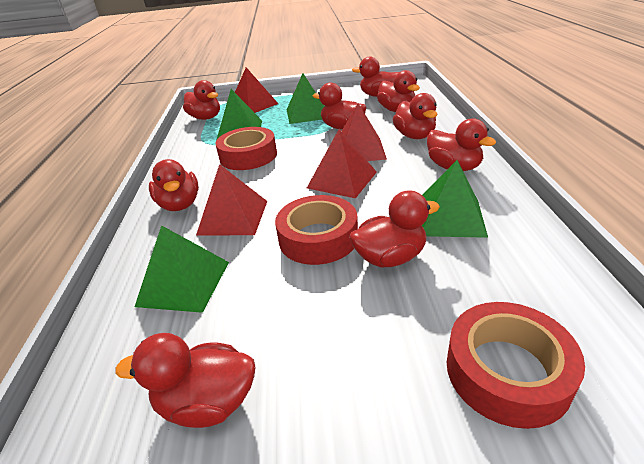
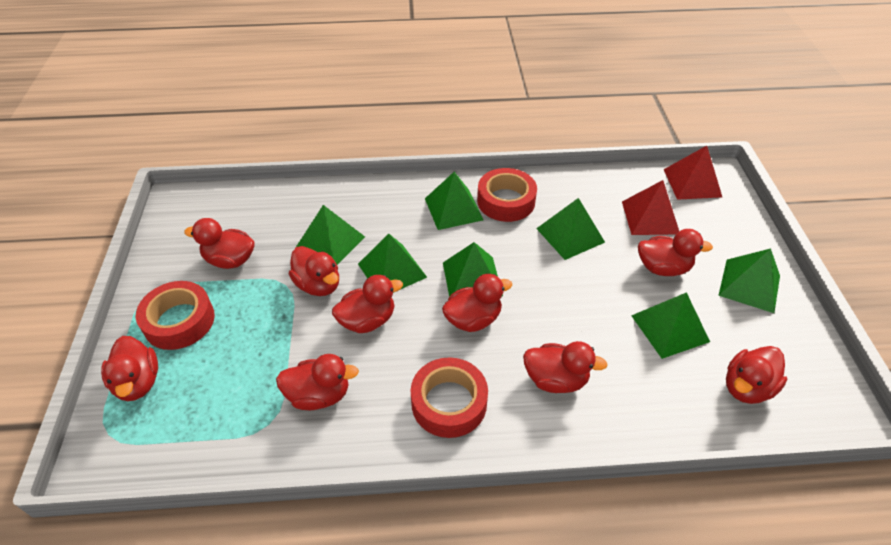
green pyramid: 4 -> 7
red pyramid: 4 -> 2

